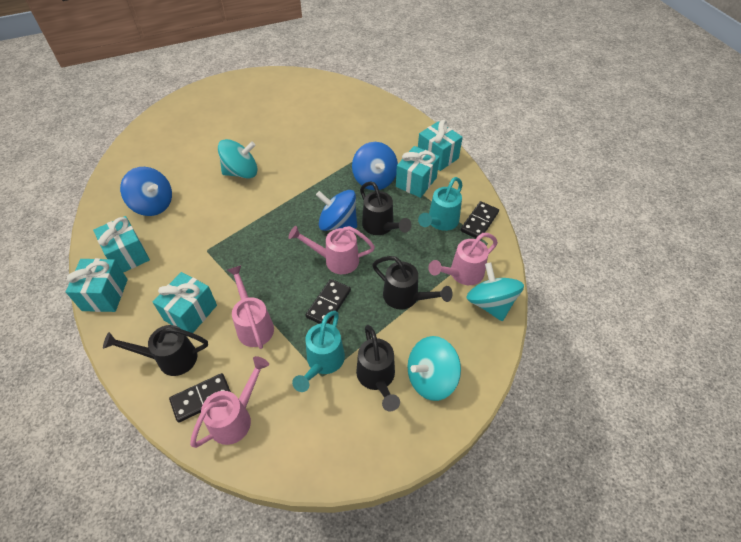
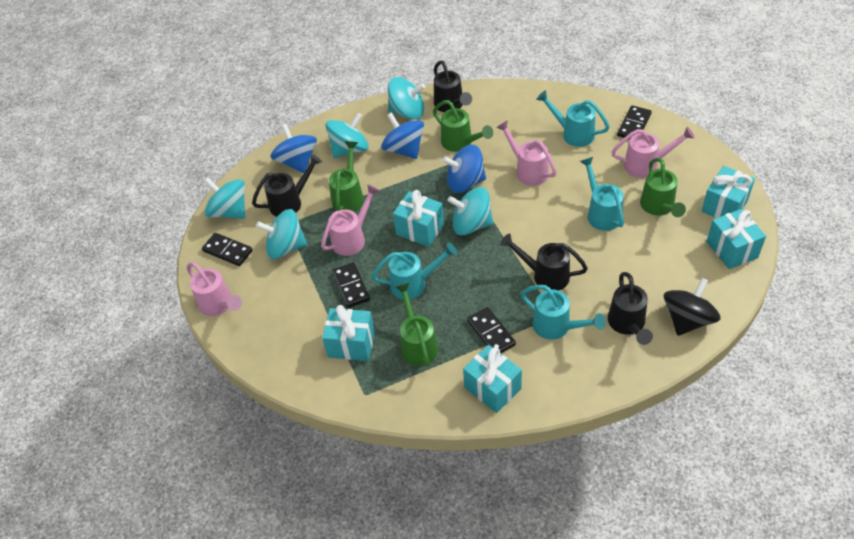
black domino: 3 -> 4
black spinning top: 0 -> 1
green watering can: 0 -> 4
turquoise spinning top: 3 -> 5
turquoise watering can: 2 -> 4

